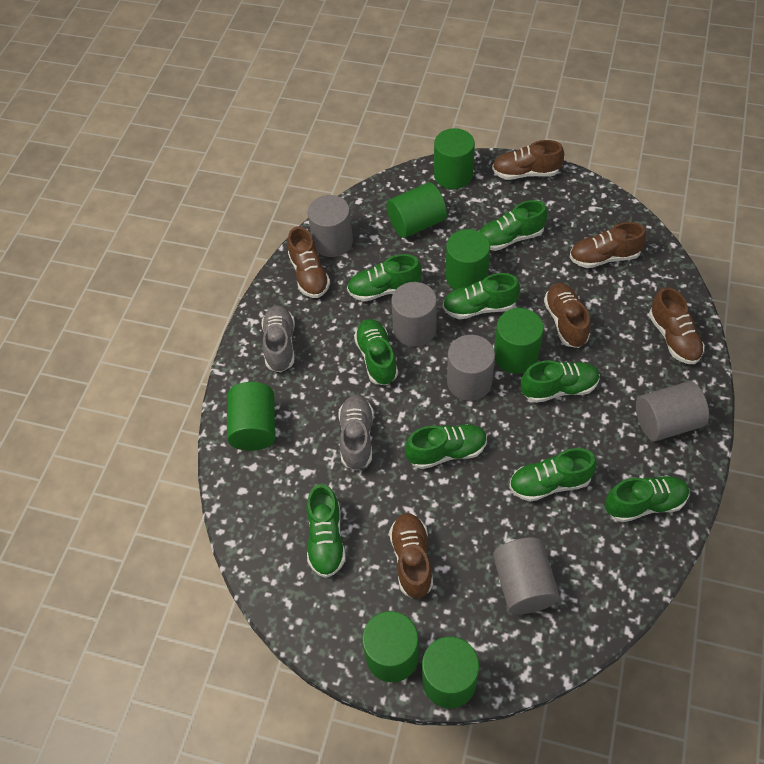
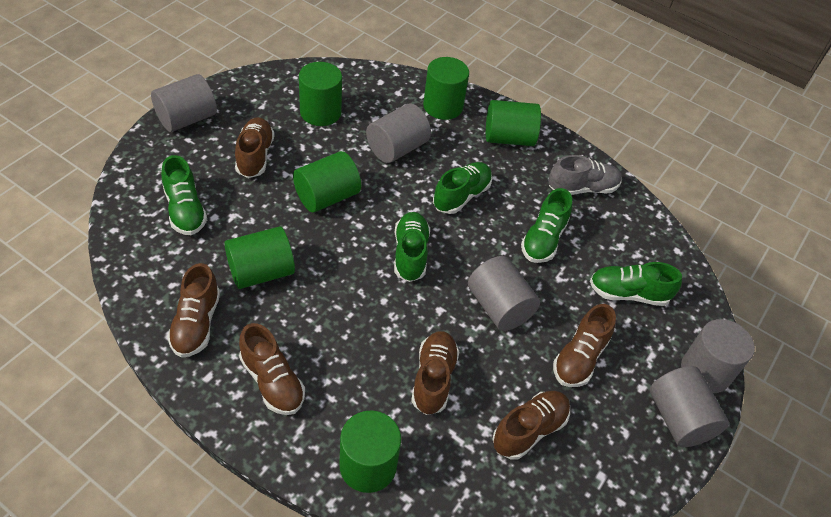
green cylinder: 7 -> 6
green shoe: 9 -> 5
grey shoe: 2 -> 1

